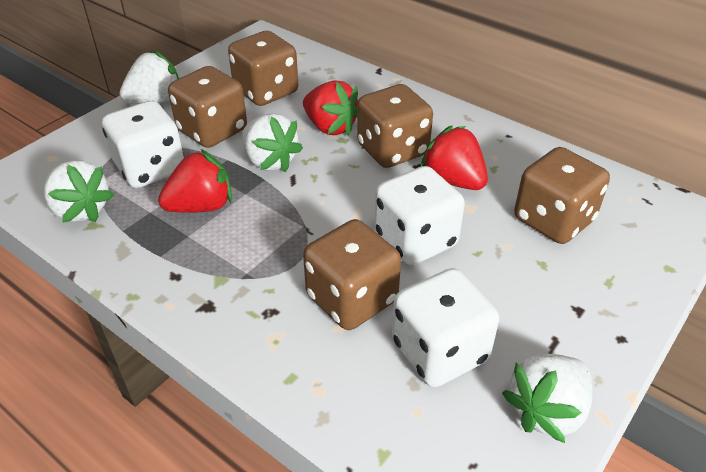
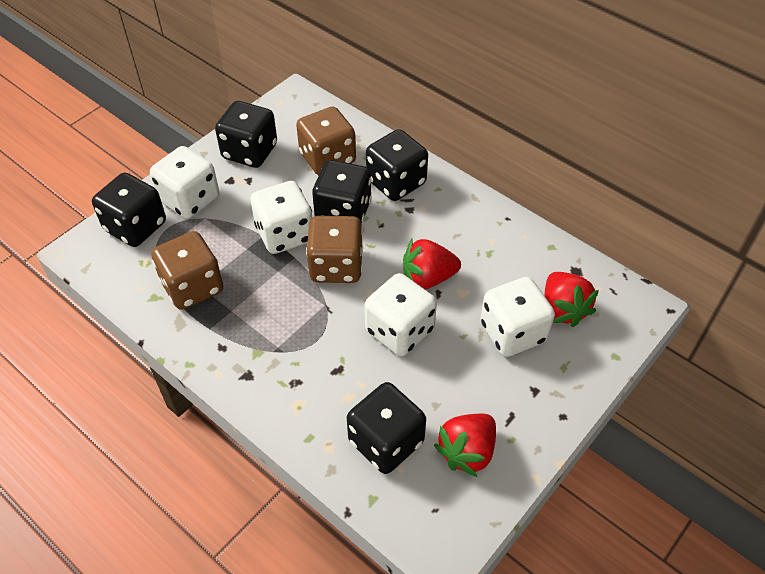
black dice: 0 -> 5
brown dice: 5 -> 3
white dice: 3 -> 4
white strawberry: 4 -> 0

